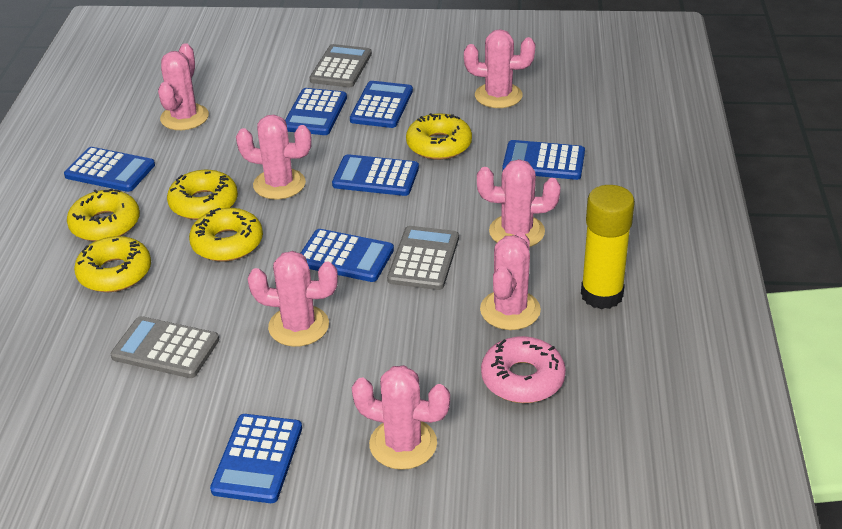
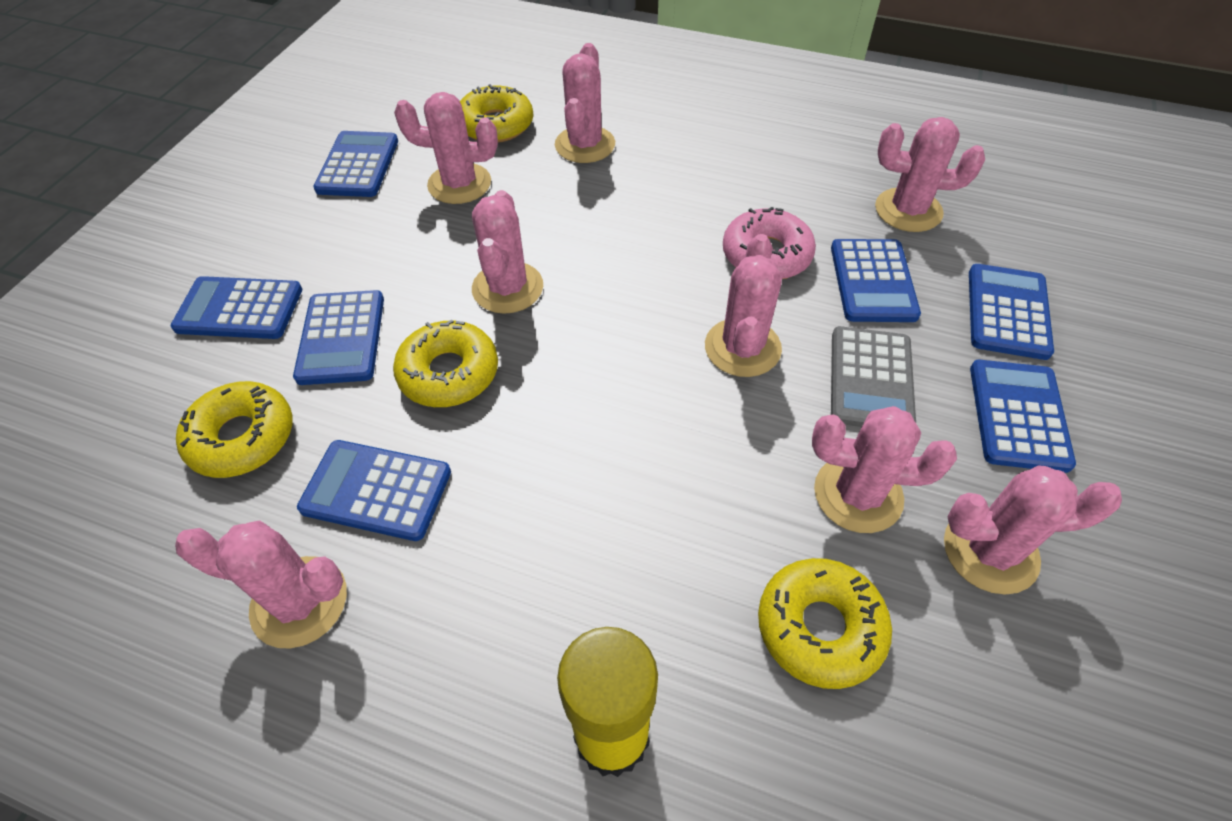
grey calculator: 3 -> 1
pink cactus: 7 -> 8
yellow donut: 5 -> 4

